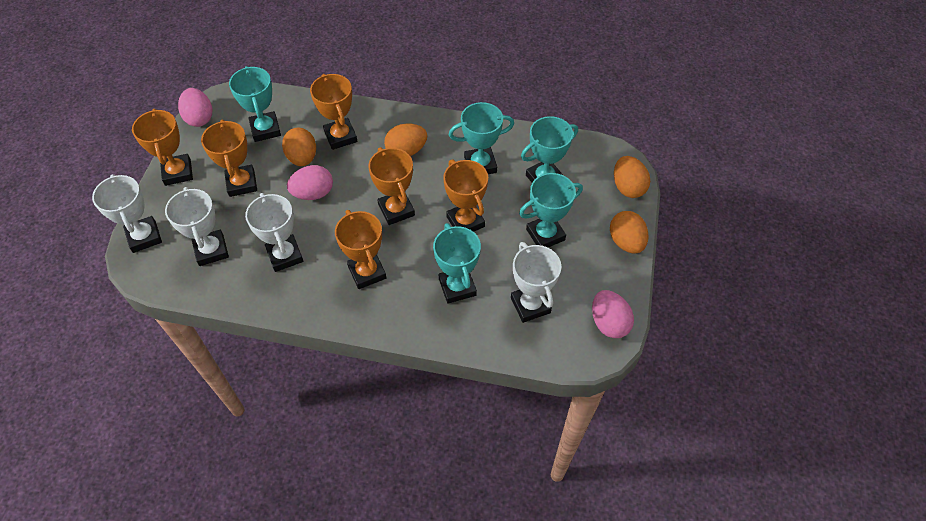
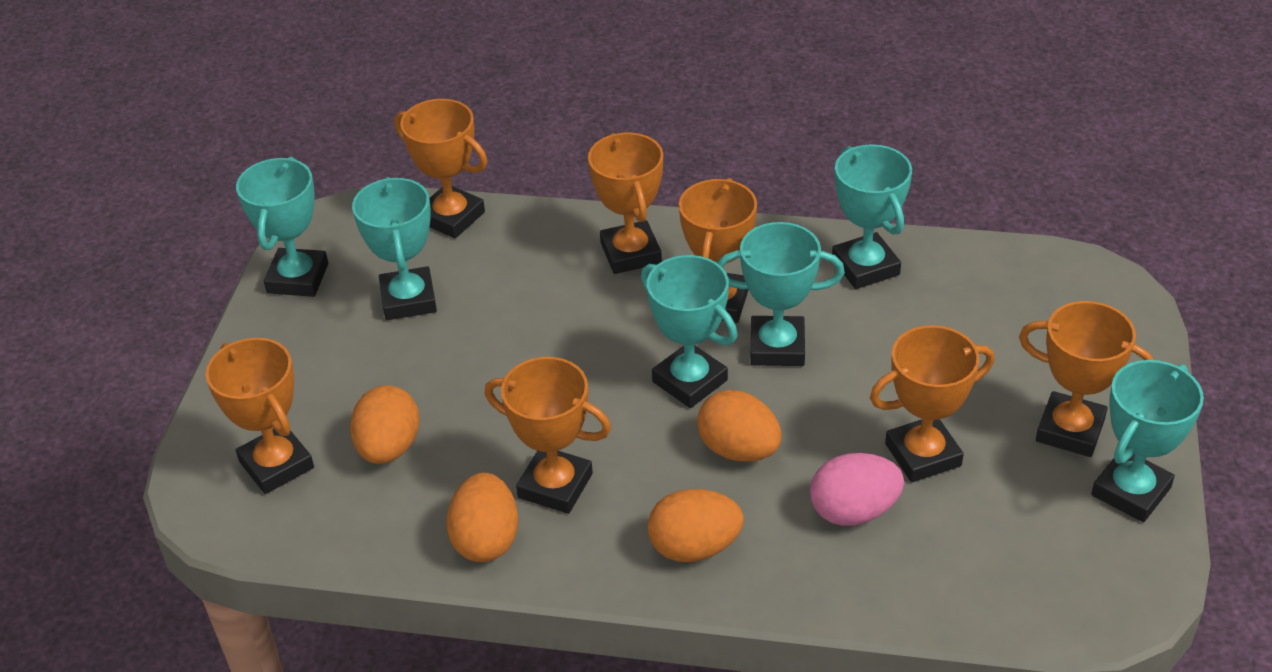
orange trophy: 6 -> 7
pink egg: 3 -> 1
turquoise trophy: 5 -> 6
white trophy: 4 -> 0

